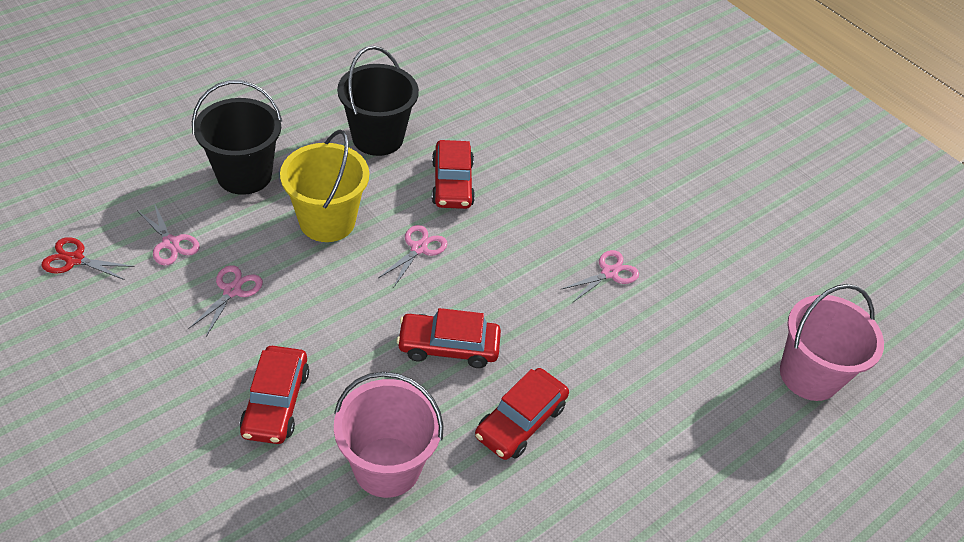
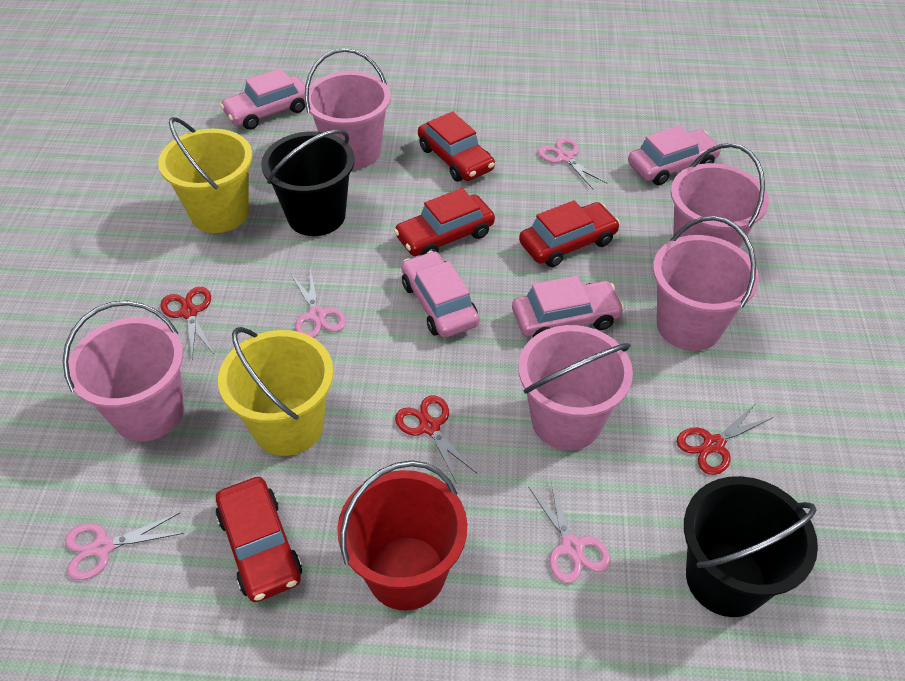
pink bucket: 2 -> 5
pink car: 0 -> 4
red bucket: 0 -> 1
red scissors: 1 -> 3
yellow bucket: 1 -> 2

